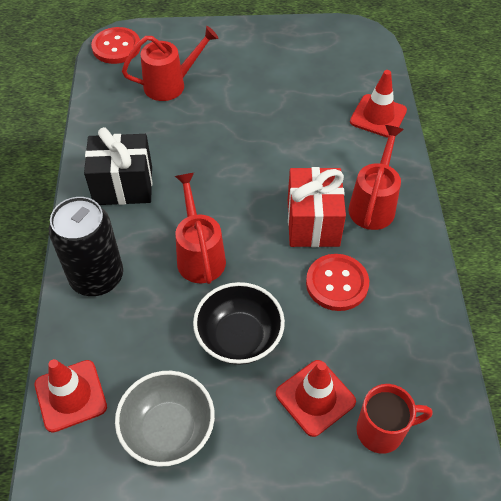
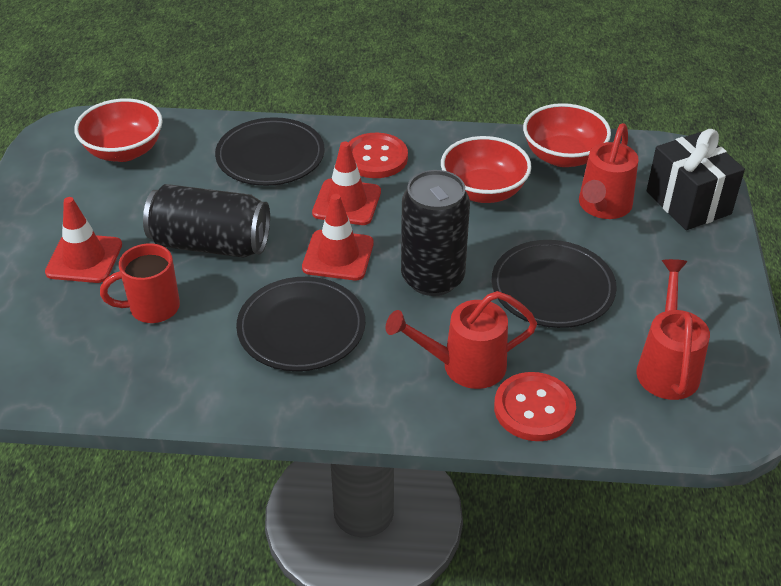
black bowl: 1 -> 0
black can: 1 -> 2
black plate: 0 -> 3
grey bowl: 1 -> 0
red bowl: 0 -> 3
red gift: 1 -> 0

